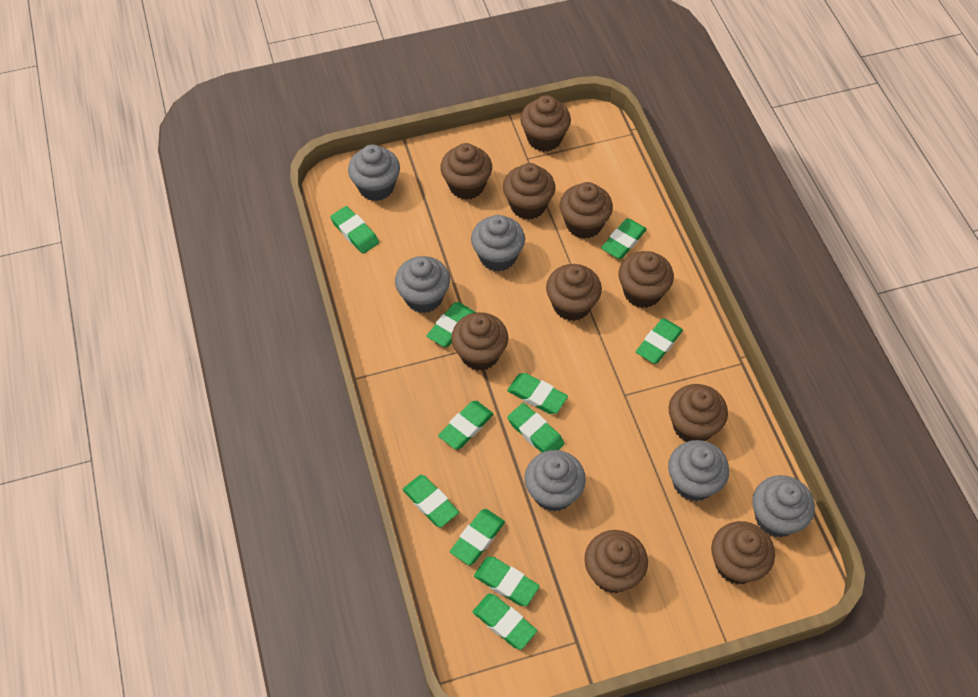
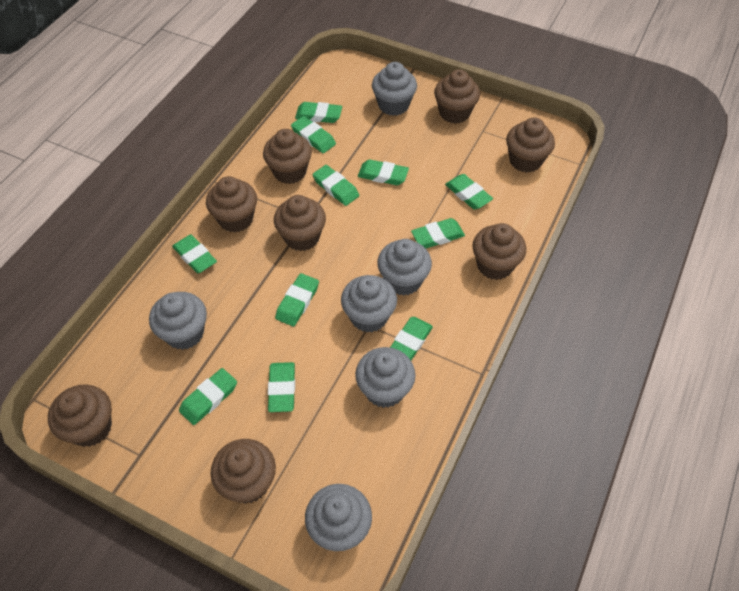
brown cupcake: 10 -> 8

